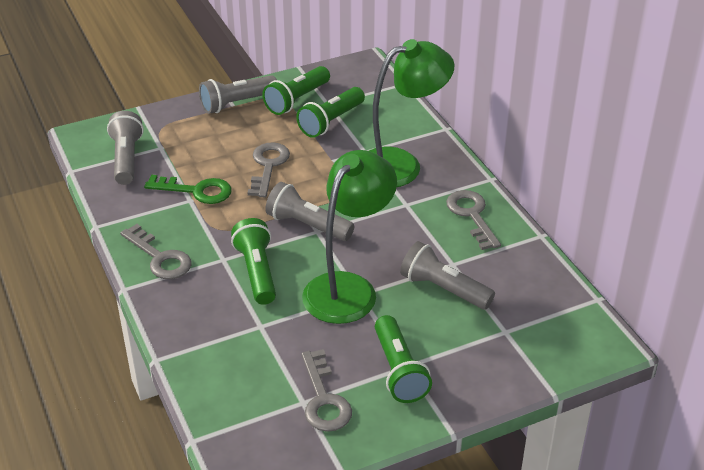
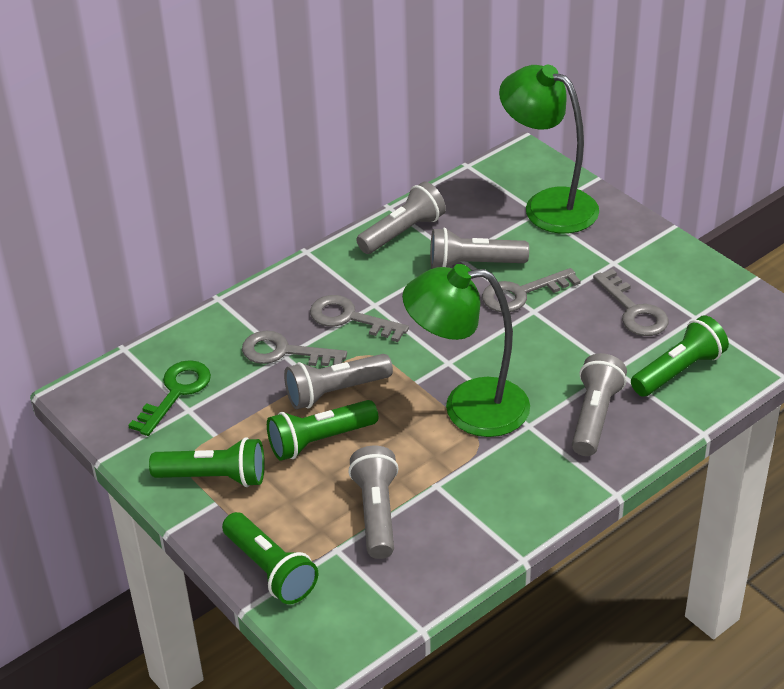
grey flashlight: 4 -> 5

